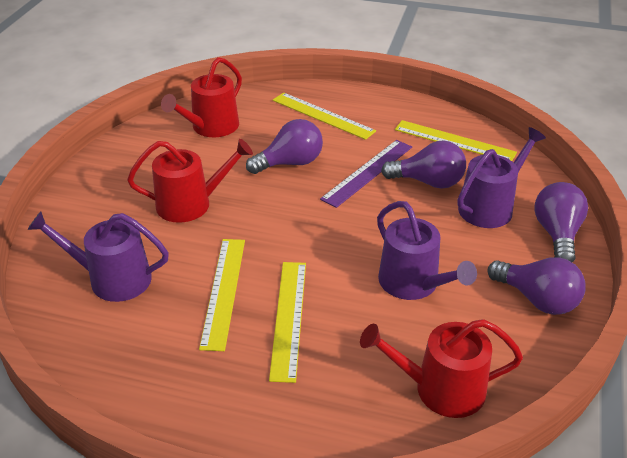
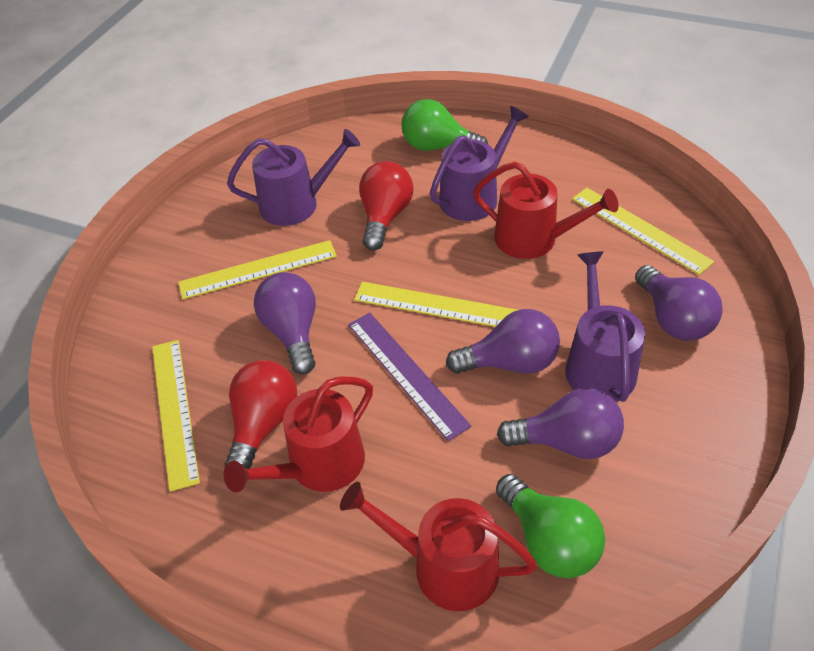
green light bulb: 0 -> 2
red light bulb: 0 -> 2

